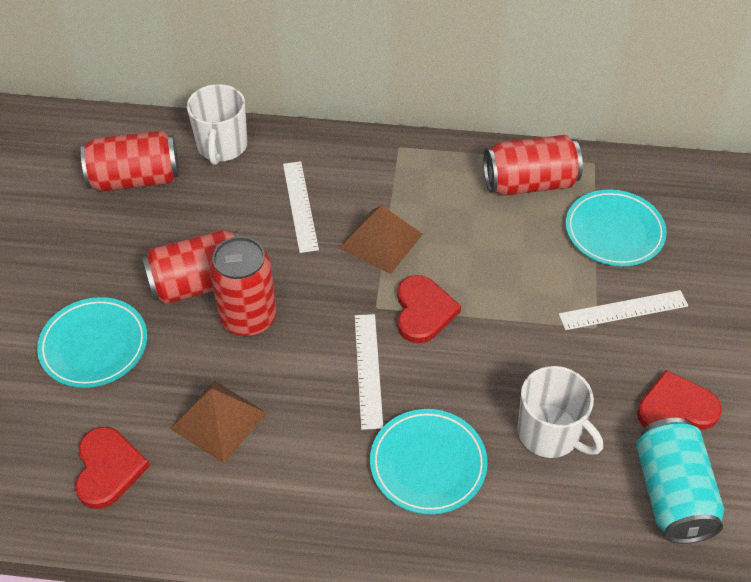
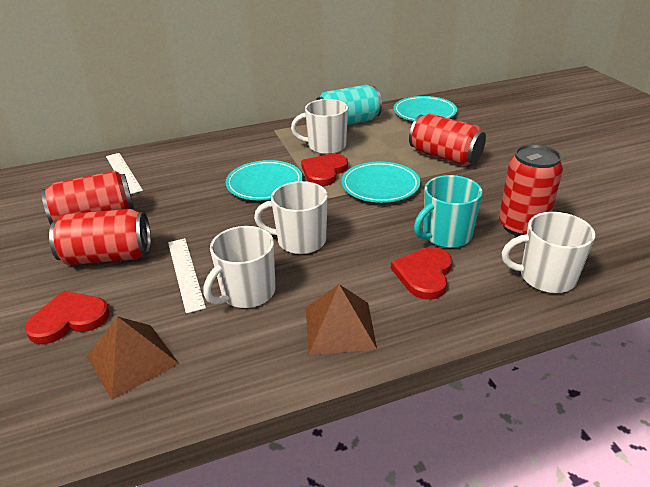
turquoise mug: 0 -> 1
white mug: 2 -> 4
white ruler: 3 -> 2

